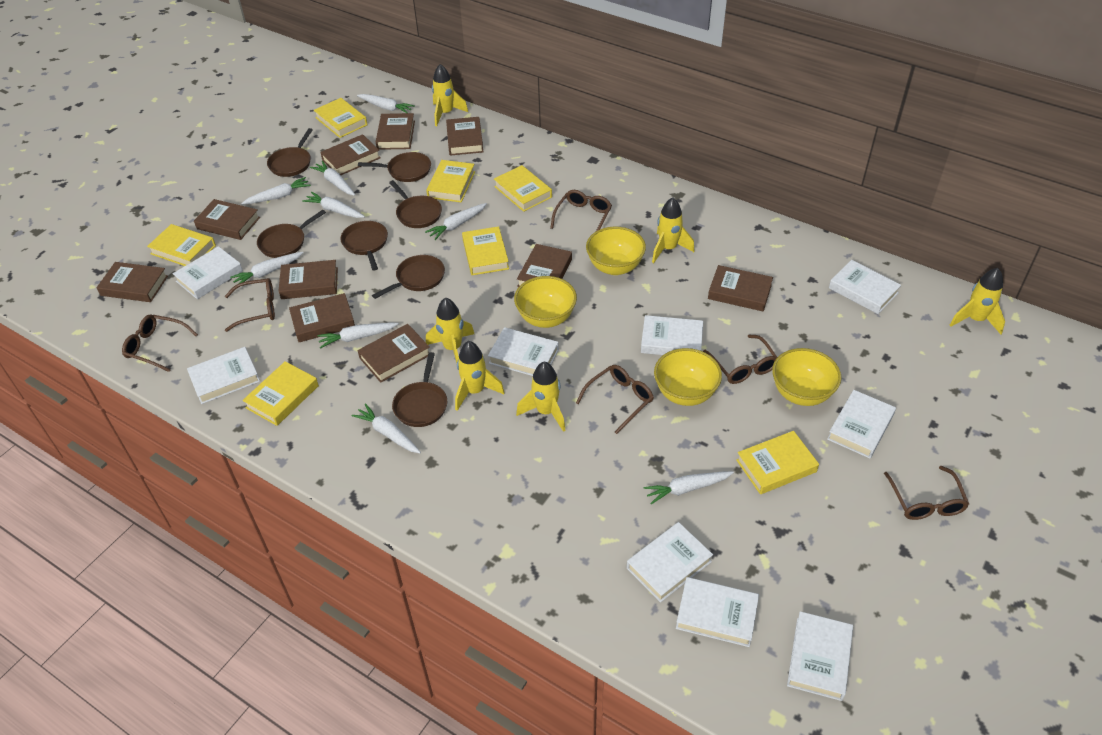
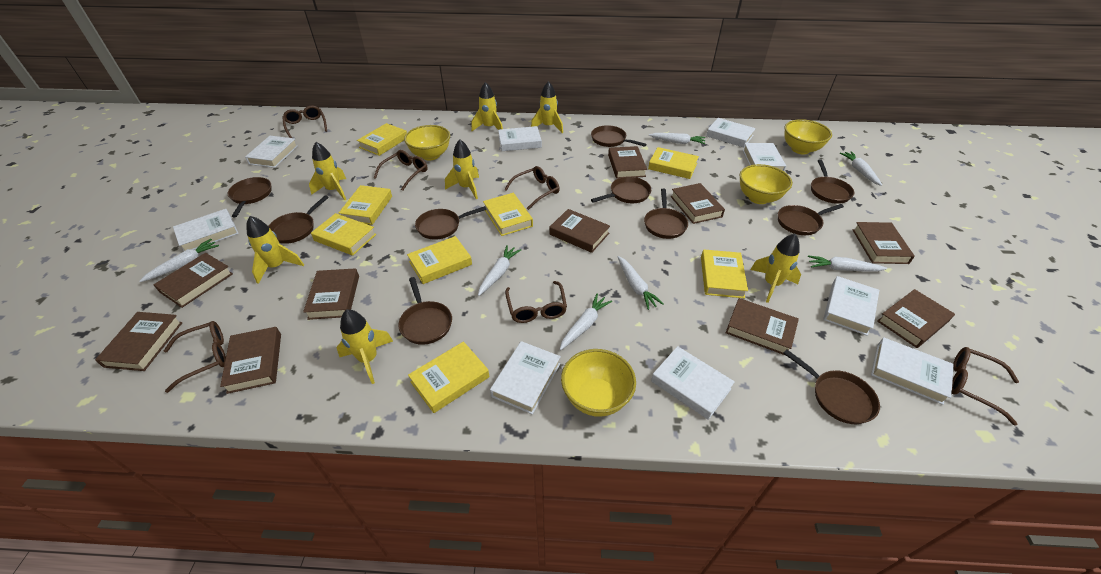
brown pan: 7 -> 10
white carrot: 9 -> 7
yellow book: 7 -> 8
yellow rocket: 6 -> 7

